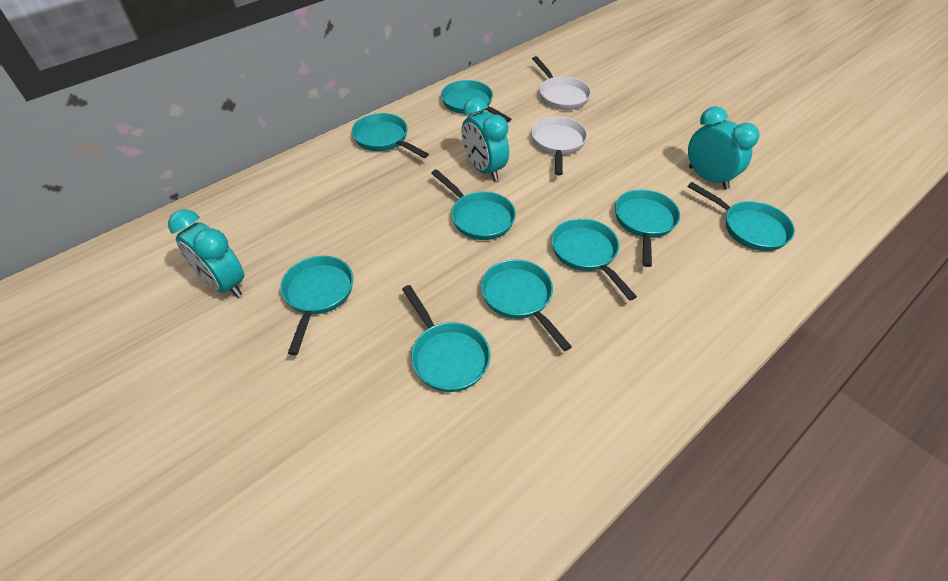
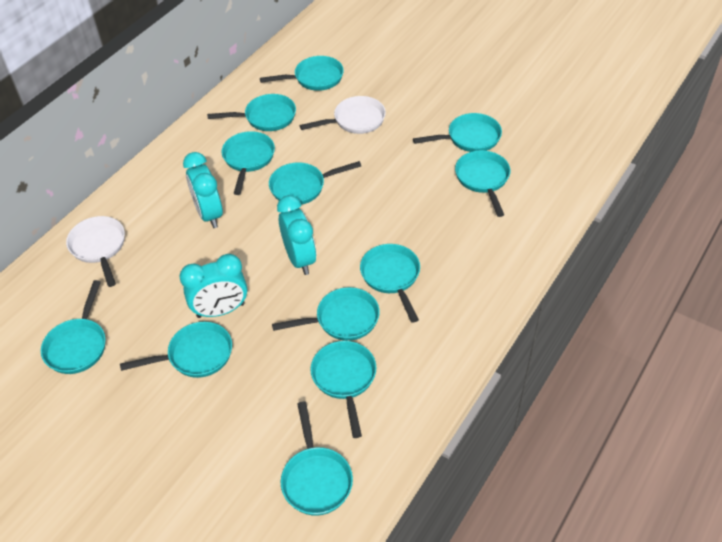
turquoise pan: 9 -> 12

